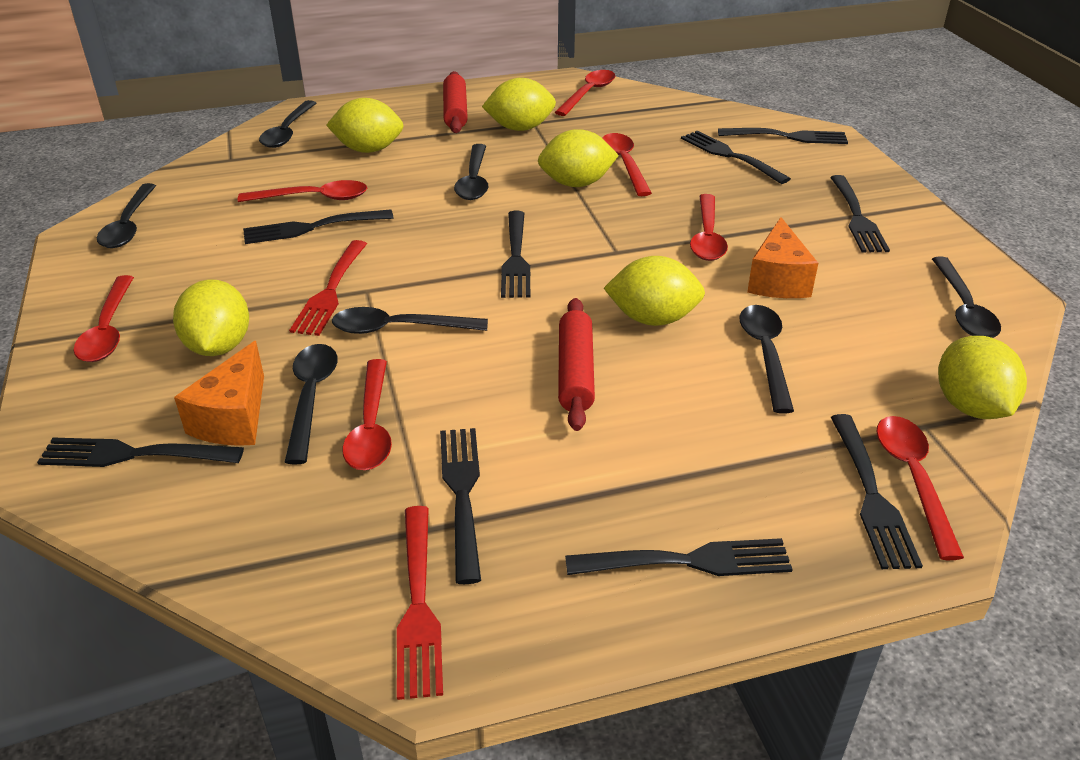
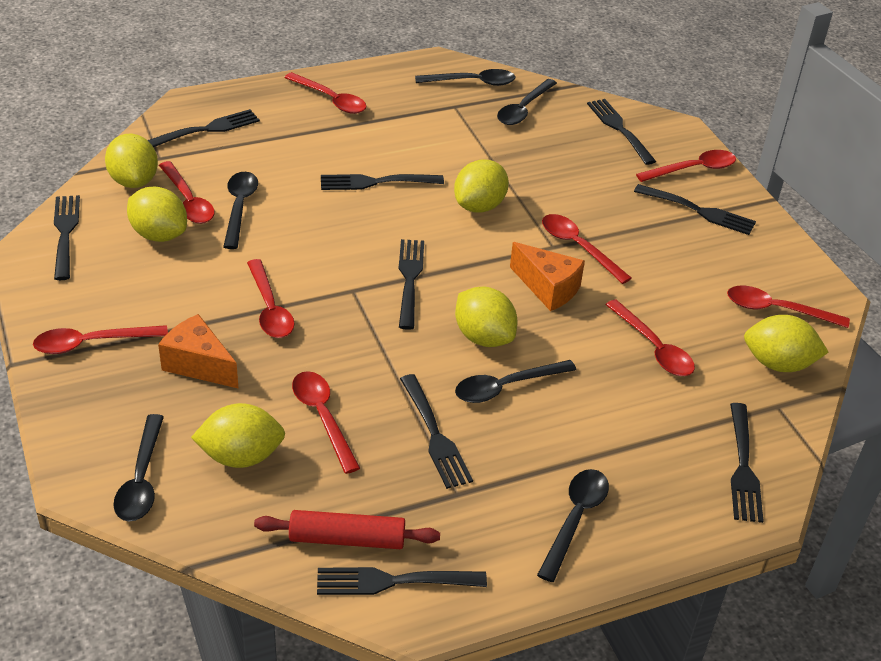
black spoon: 7 -> 6
red fork: 2 -> 0
red rolling pin: 2 -> 1
red spoon: 7 -> 9

